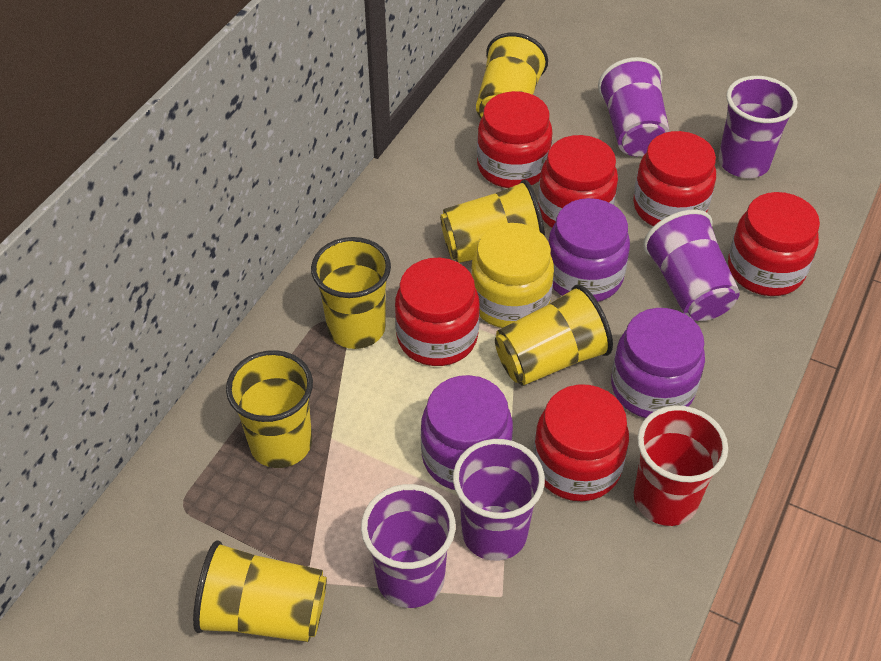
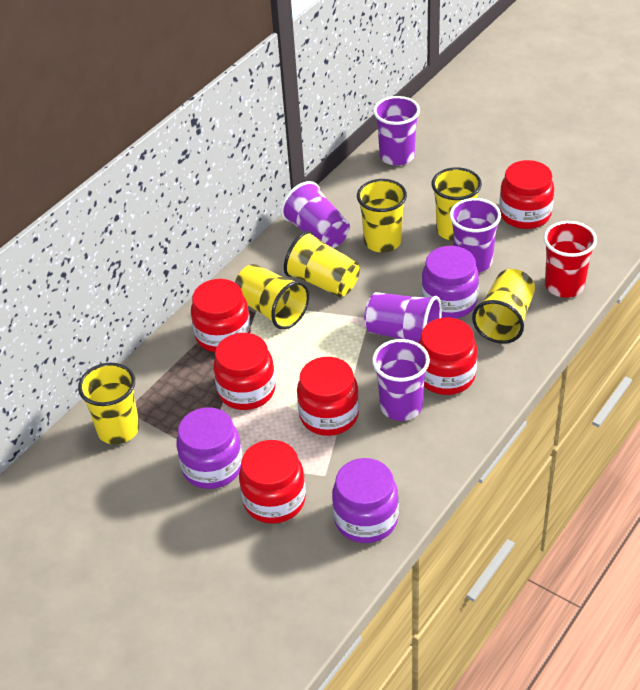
yellow jar: 1 -> 0

